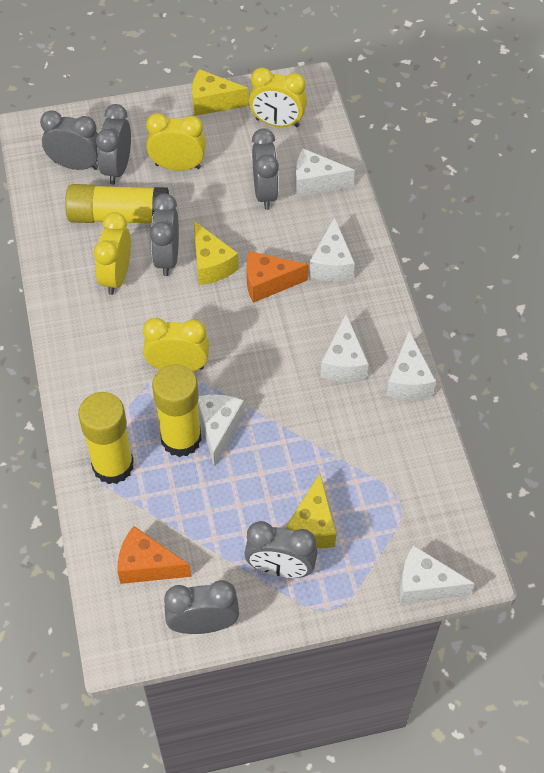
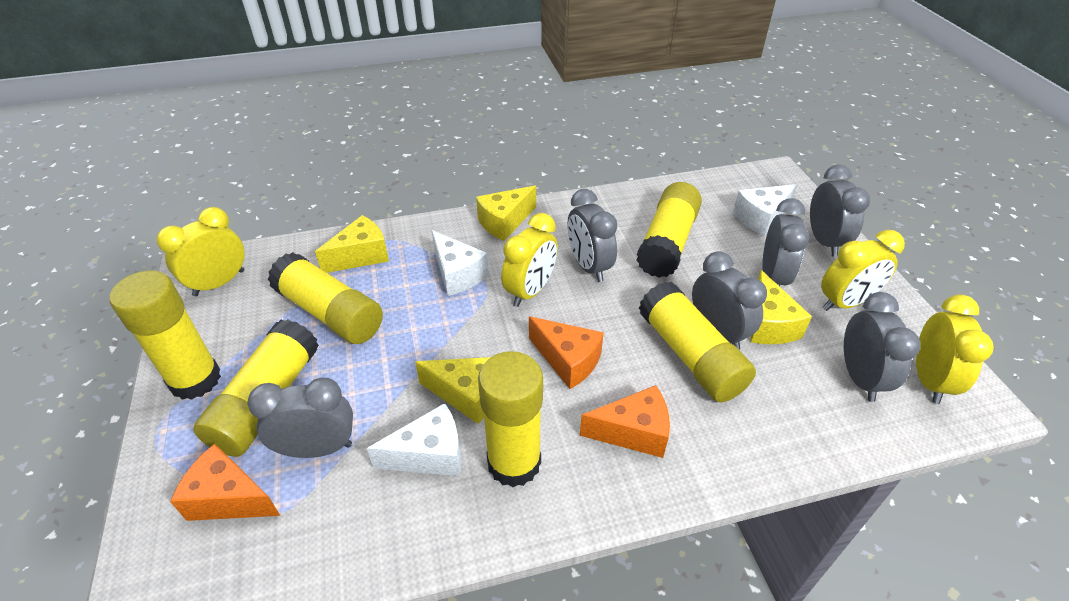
orange cheese: 2 -> 3
white cheese: 6 -> 3
yellow cheese: 3 -> 4
yellow glue stick: 3 -> 6

